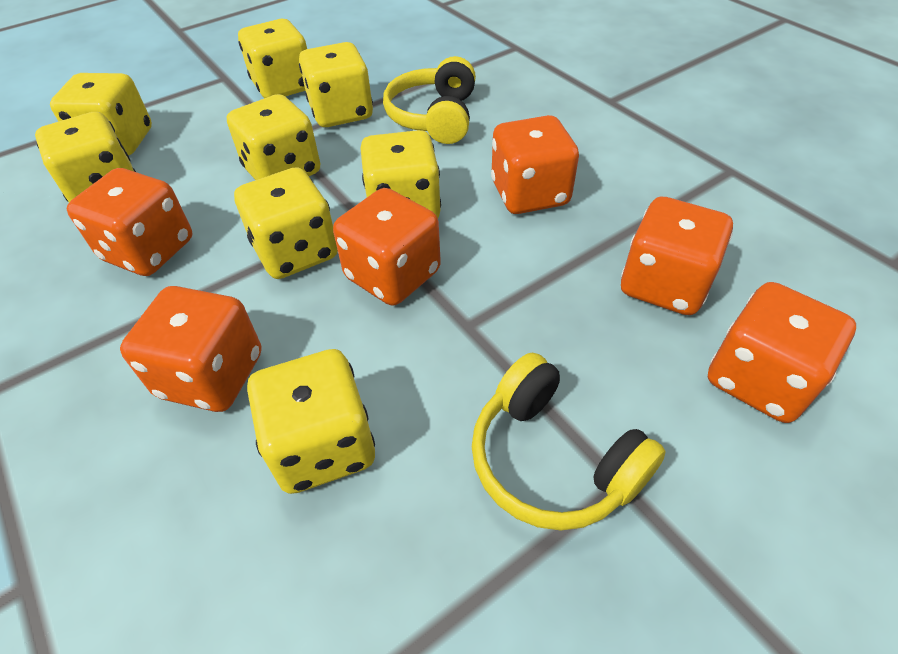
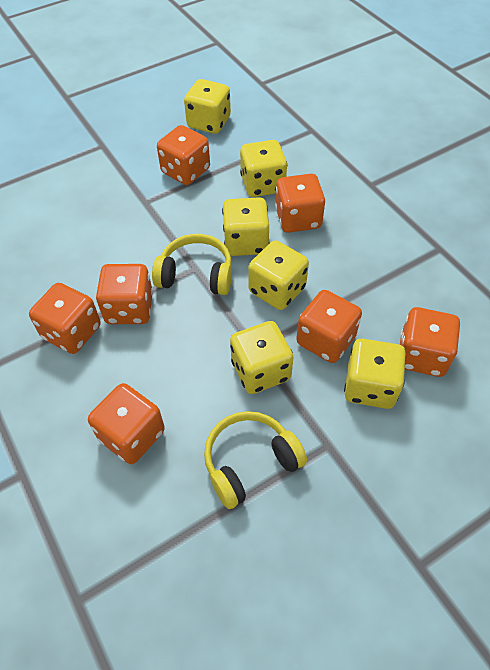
orange dice: 6 -> 7
yellow dice: 8 -> 6

